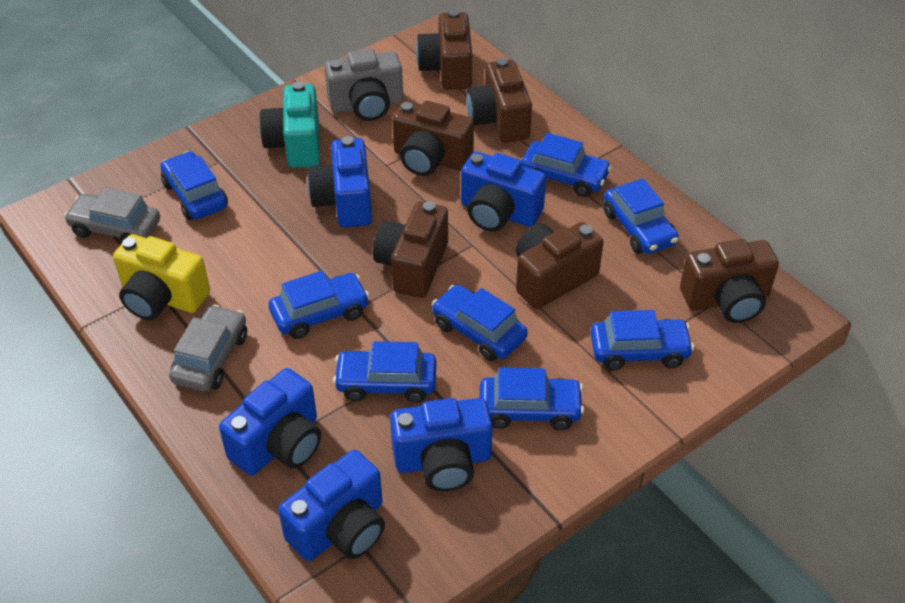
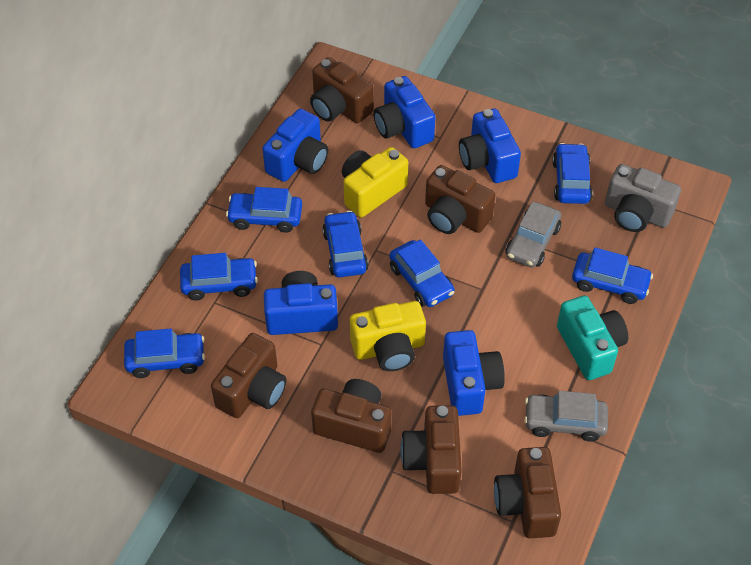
blue car: 8 -> 7
yellow camera: 1 -> 2

